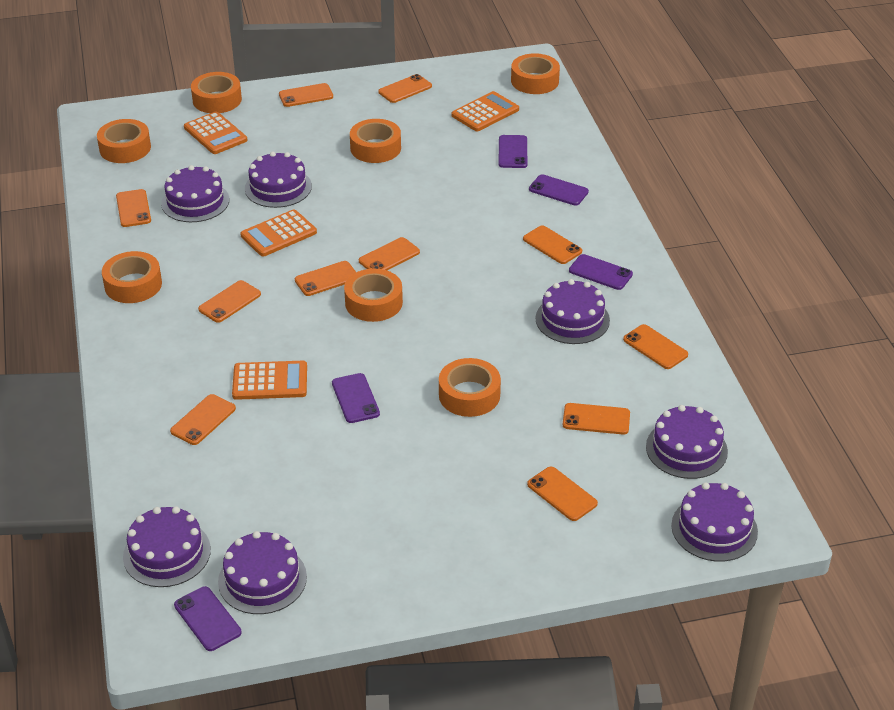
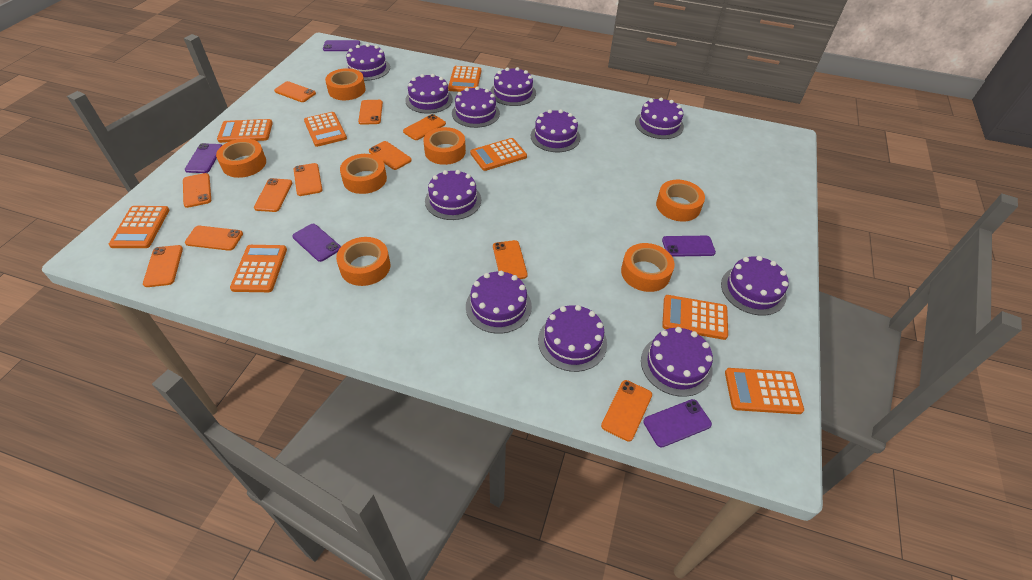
orange calculator: 4 -> 8
purple cake: 7 -> 11

